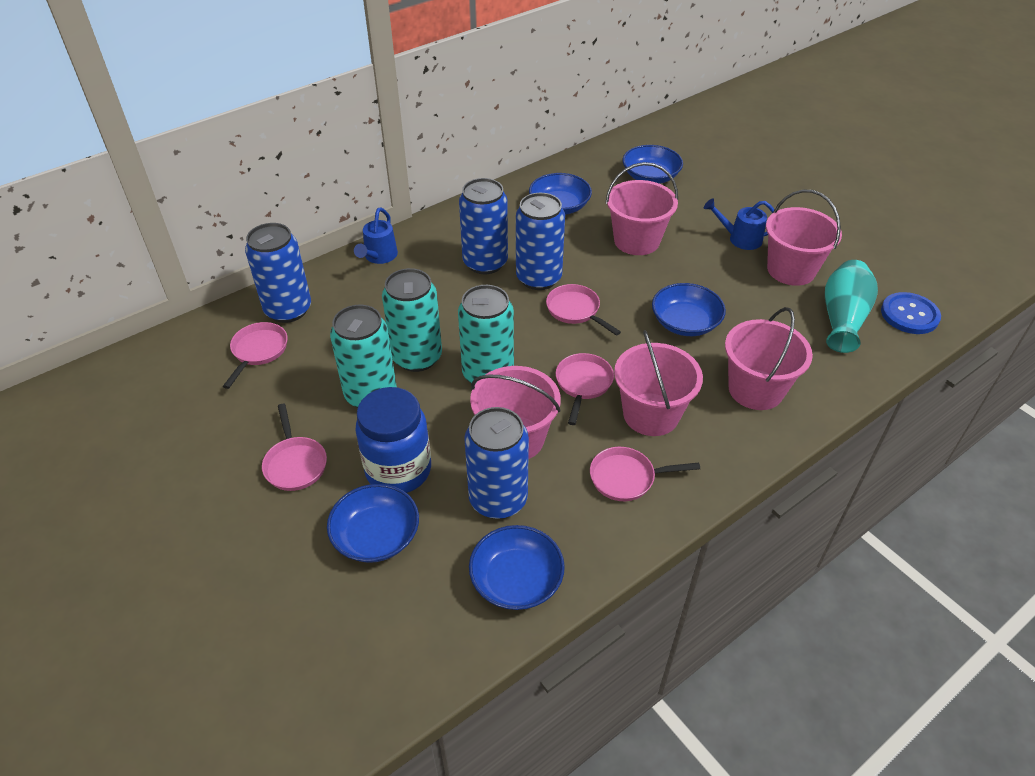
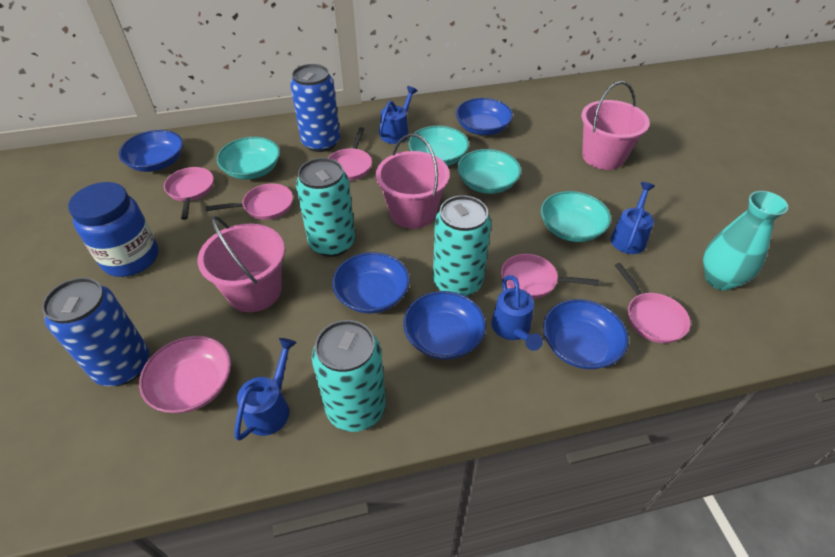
blue button: 1 -> 0
blue can: 4 -> 2
blue watering can: 2 -> 4
pink bowl: 0 -> 1
pink bucket: 5 -> 3
turquoise bowl: 0 -> 4

